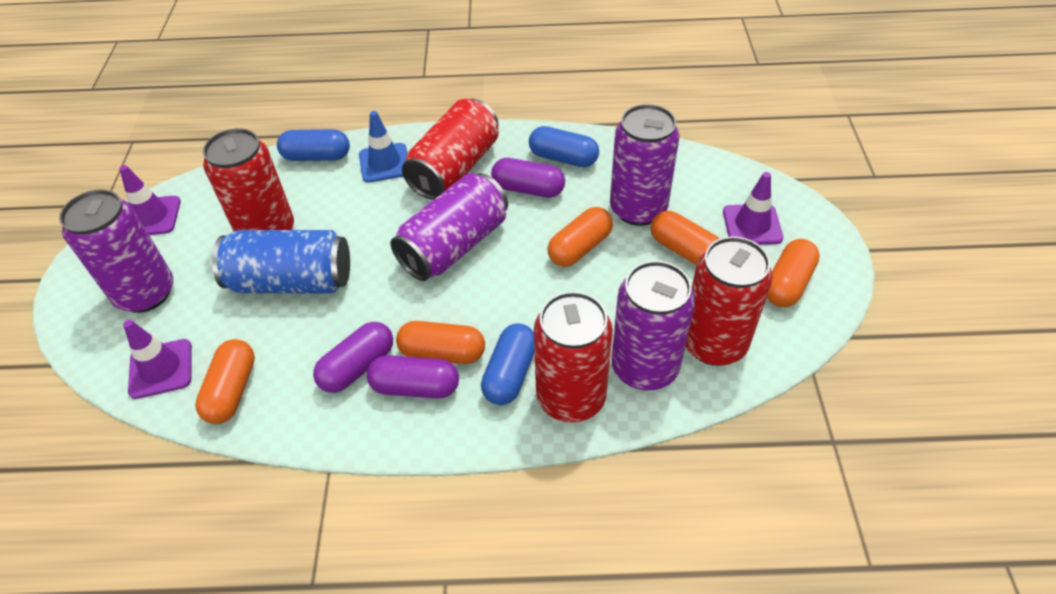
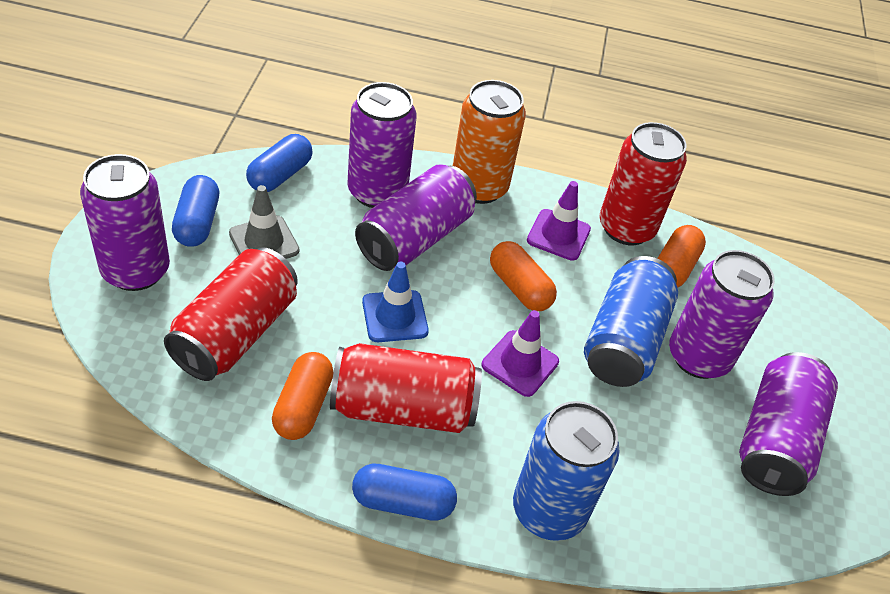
blue can: 1 -> 2
grey traffic cone: 0 -> 1
orange can: 0 -> 1
orange capsule: 5 -> 3
purple can: 4 -> 5
purple capsule: 3 -> 0
purple traffic cone: 3 -> 2
red can: 4 -> 3

